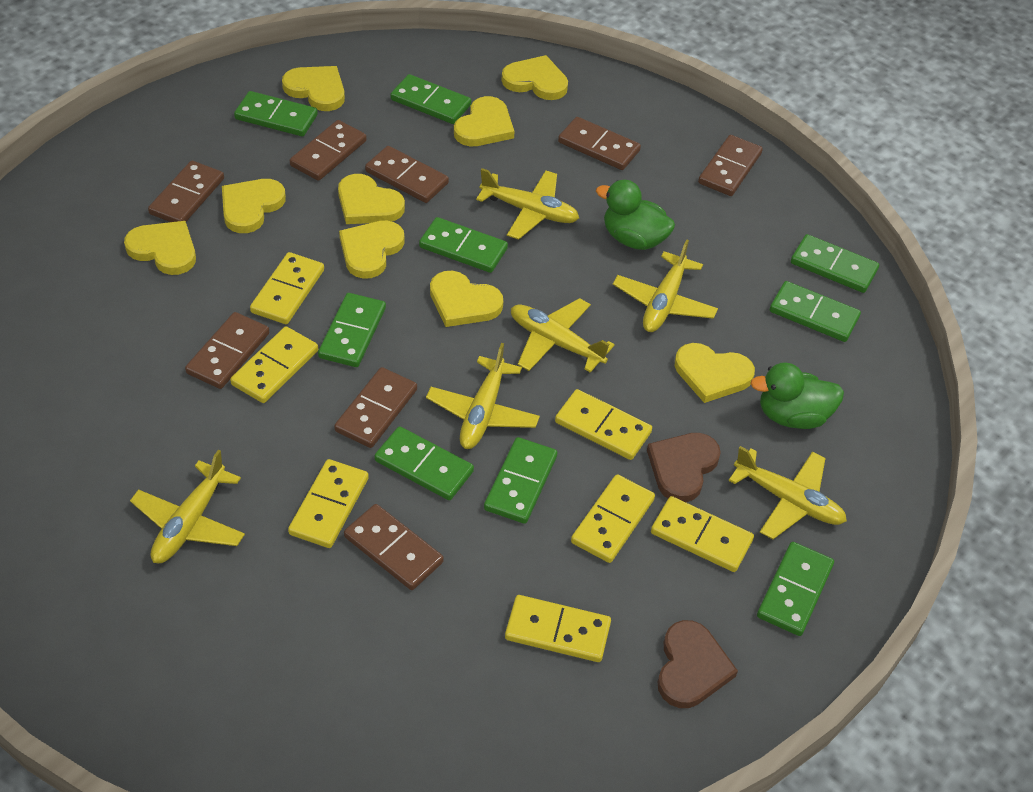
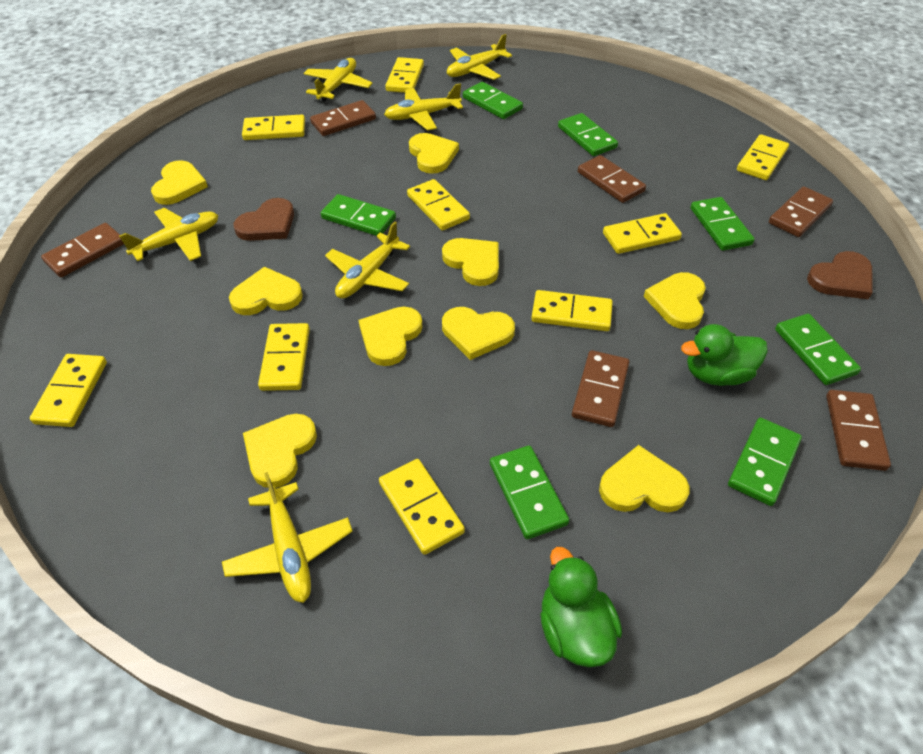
brown domino: 8 -> 6
green domino: 9 -> 7
yellow domino: 7 -> 9

